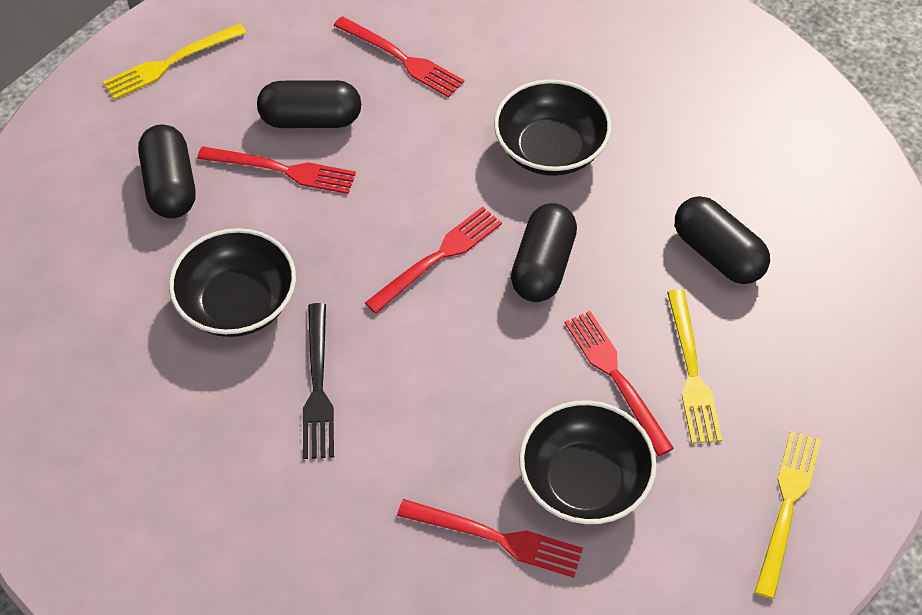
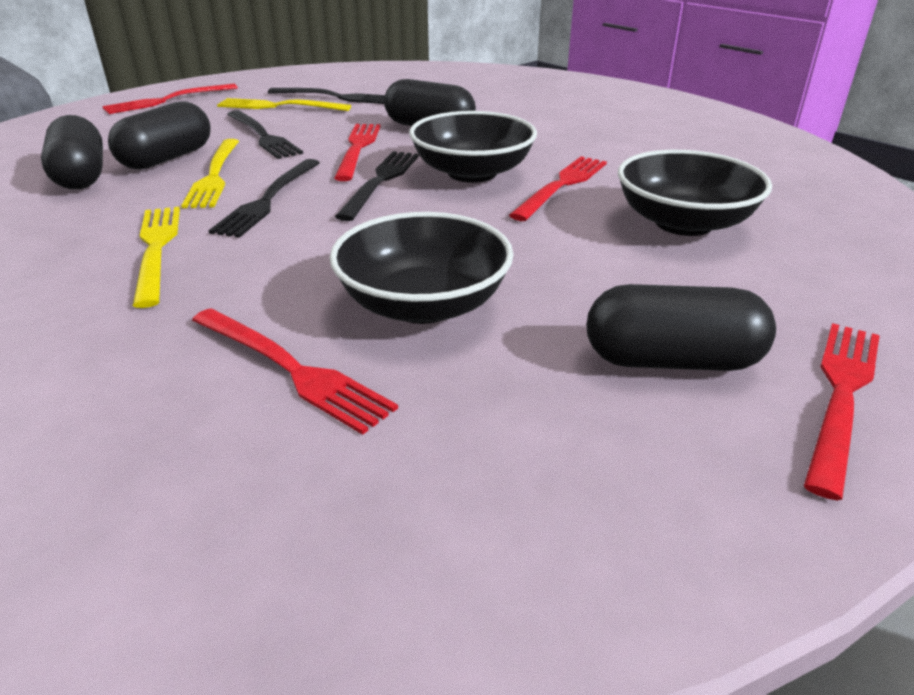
black fork: 1 -> 4

